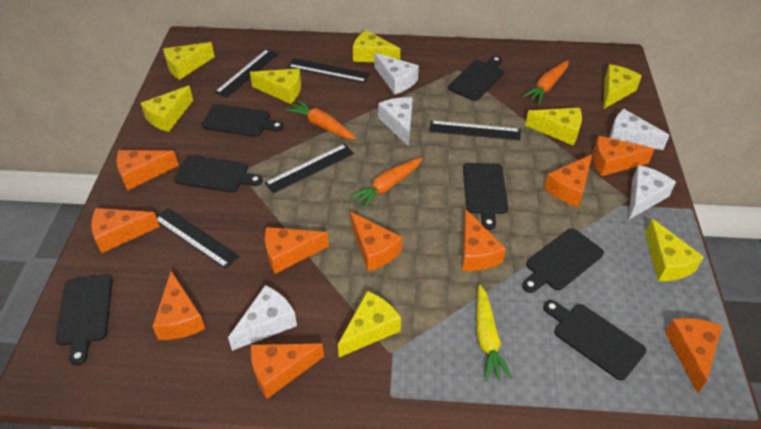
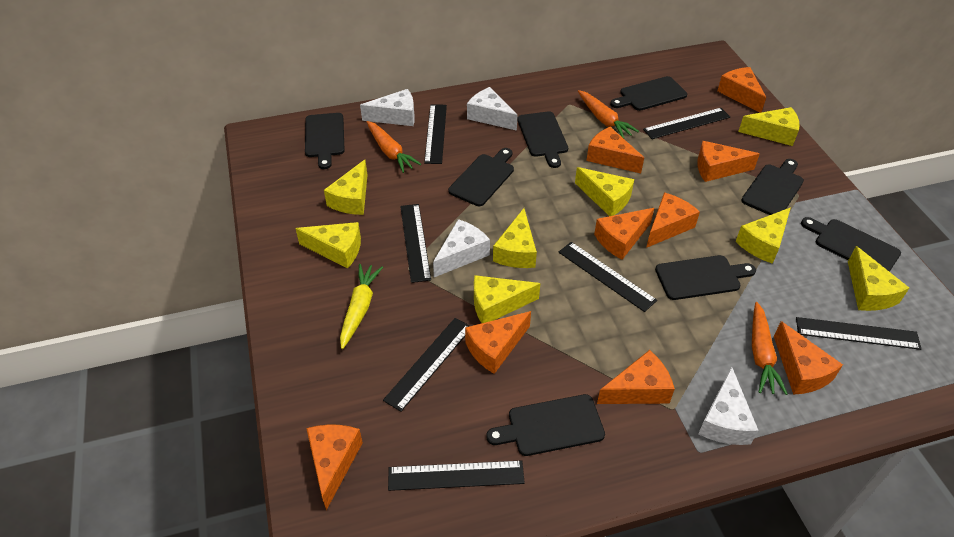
black cutting board: 7 -> 8
black ruler: 5 -> 7
orange cheese: 10 -> 9
white cheese: 5 -> 4

